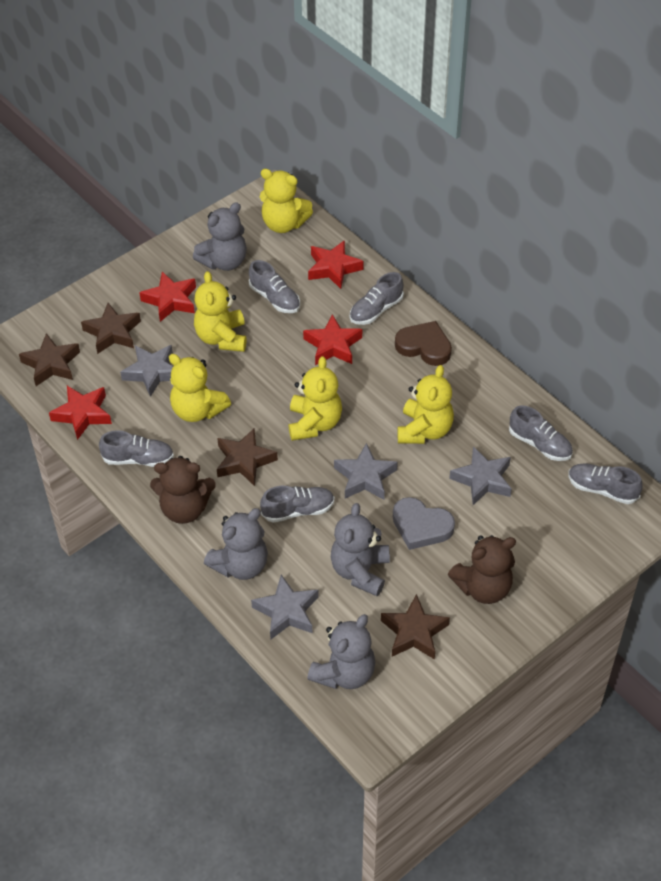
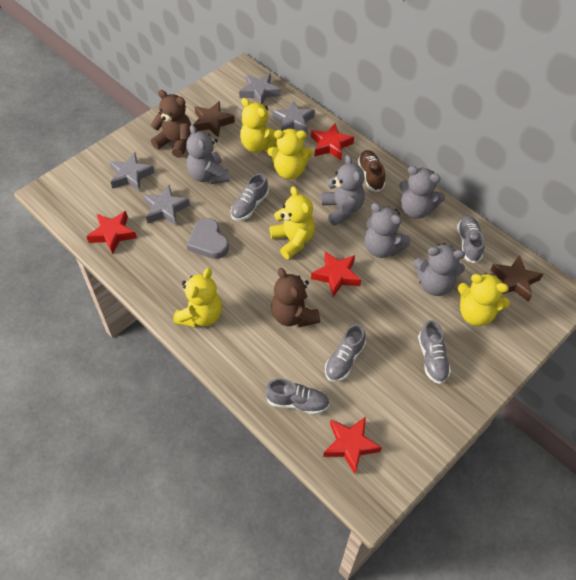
brown heart: 1 -> 0
brown shoe: 0 -> 1
brown star: 4 -> 2
grey shoe: 6 -> 5
grey teddy bear: 4 -> 5

